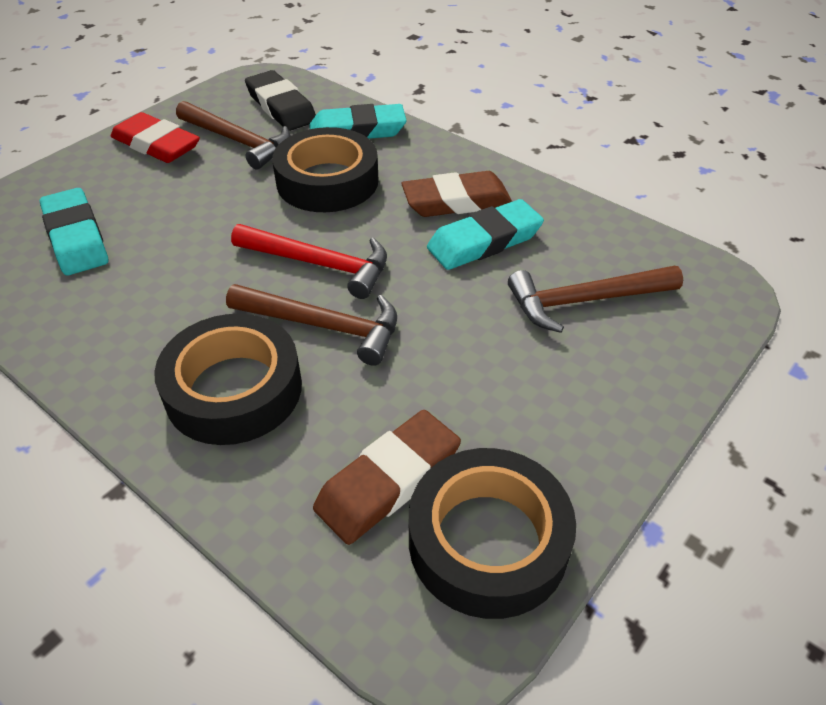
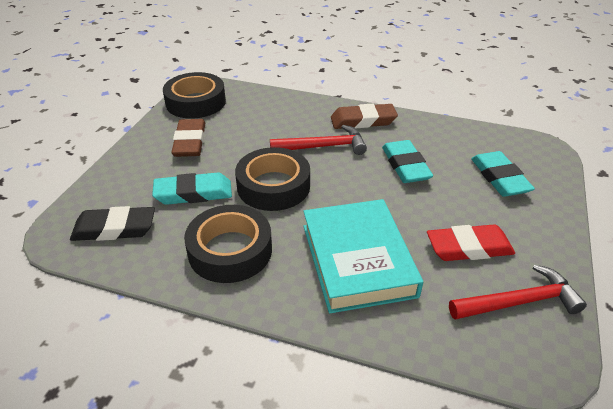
brown hammer: 3 -> 0
red hammer: 1 -> 2
turquoise book: 0 -> 1

